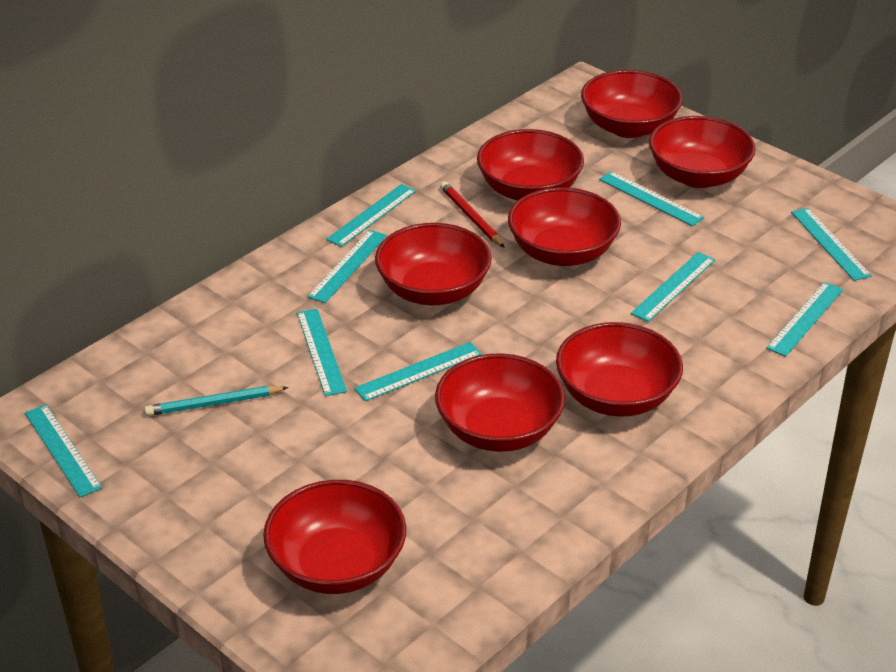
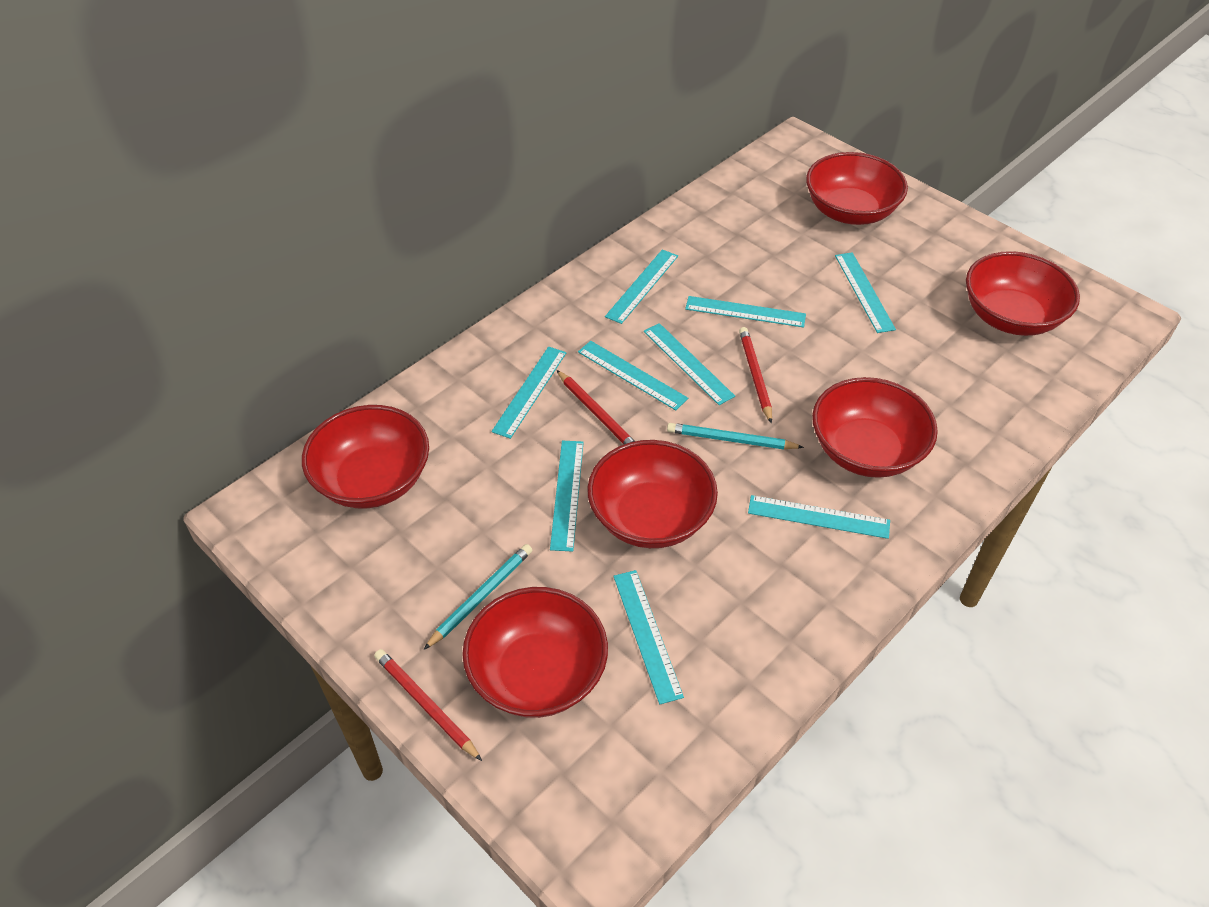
red bowl: 8 -> 6
red pencil: 1 -> 3
turquoise pencil: 1 -> 2

